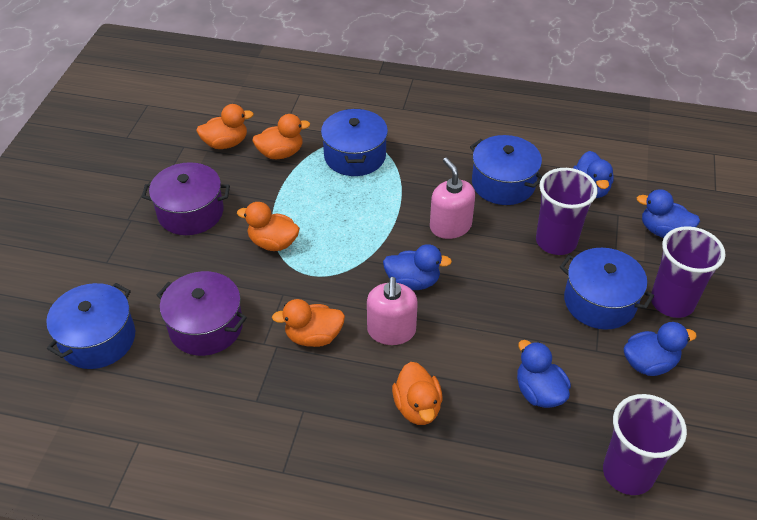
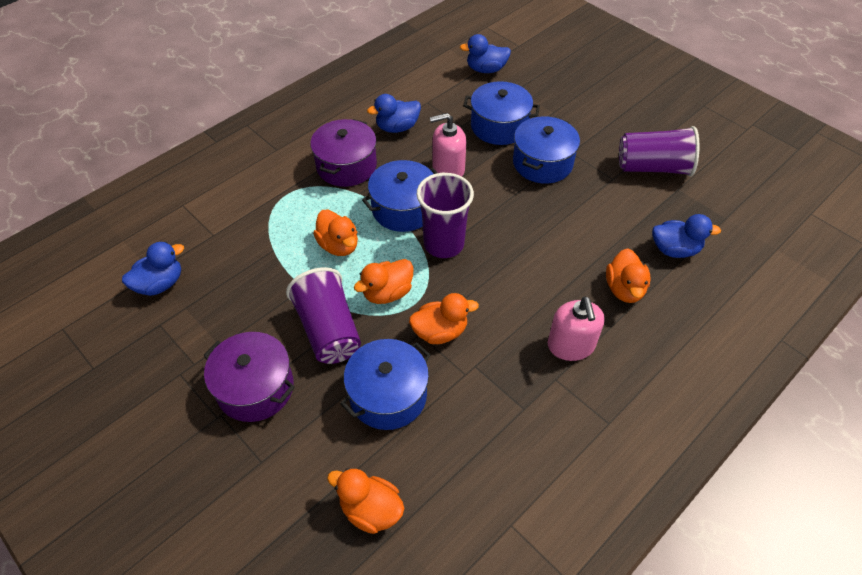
blue duck: 5 -> 4

